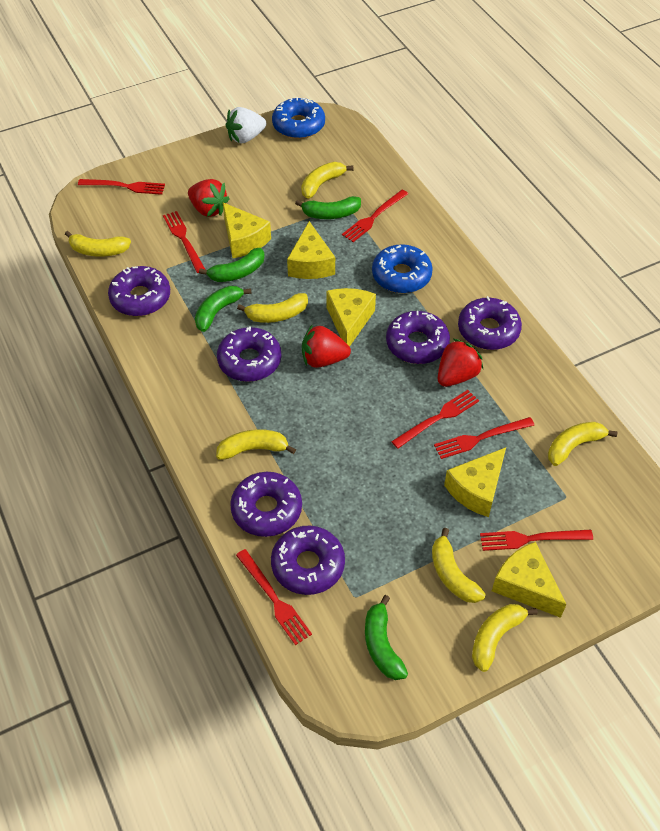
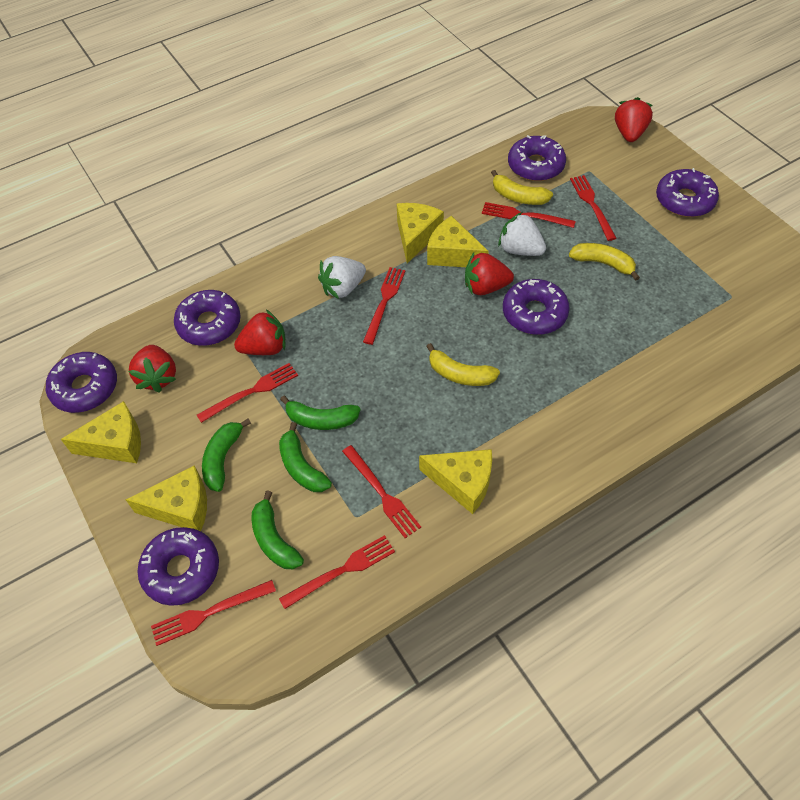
blue donut: 2 -> 0
red strawberry: 3 -> 4
white strawberry: 1 -> 2
yellow banana: 7 -> 3

